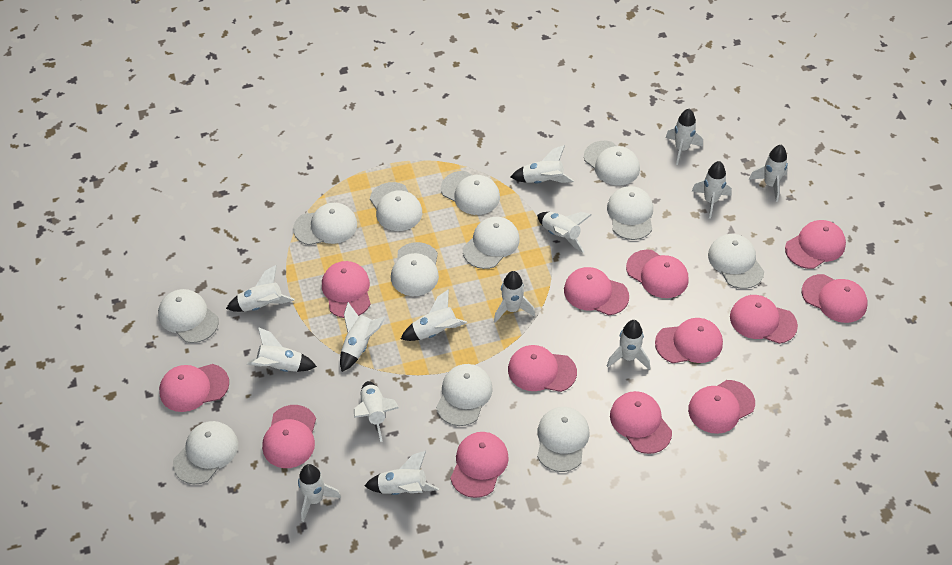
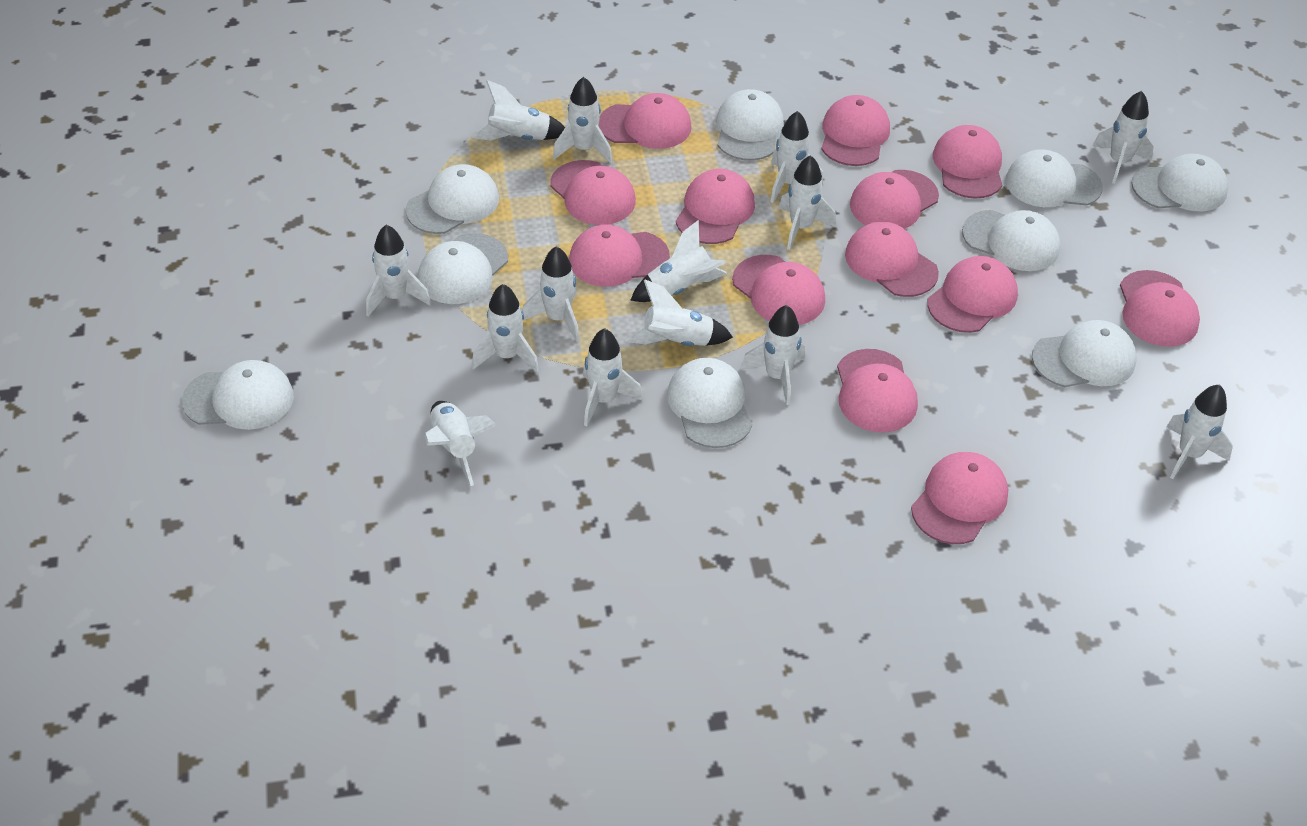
white cap: 12 -> 9

